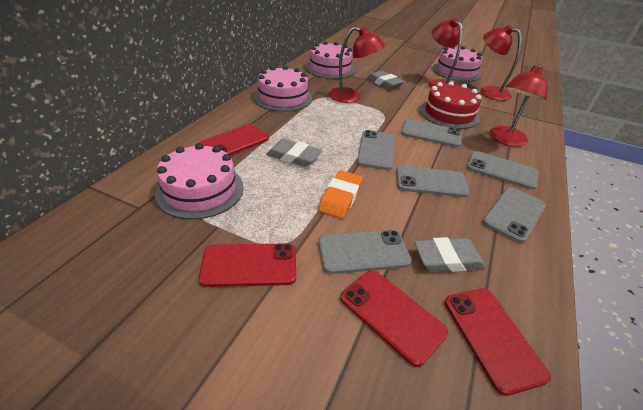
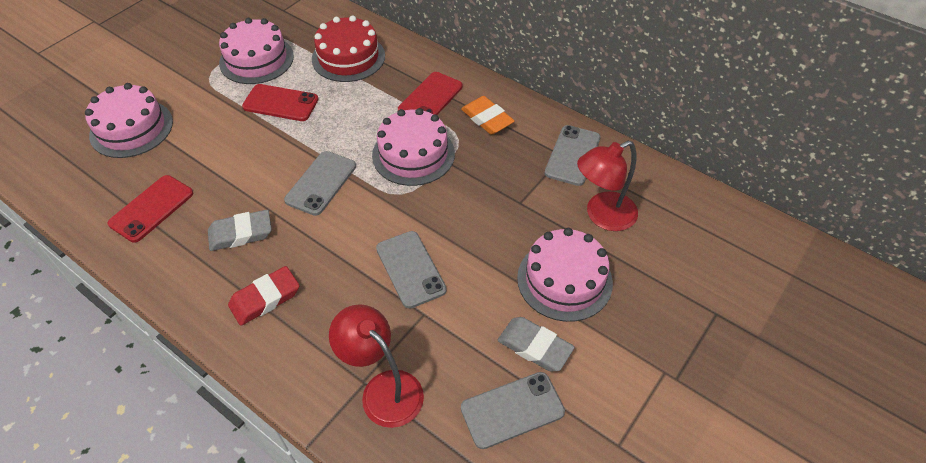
grey eraser: 3 -> 2
grey phone: 6 -> 4
red eraser: 0 -> 1
red lamp: 4 -> 2
red phone: 4 -> 3

